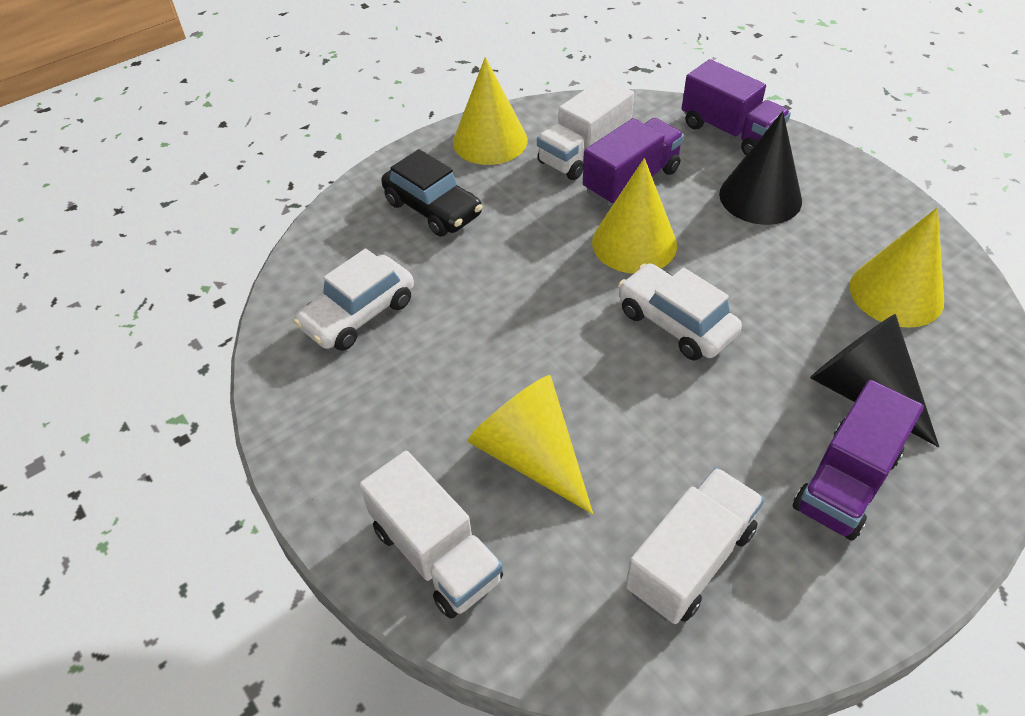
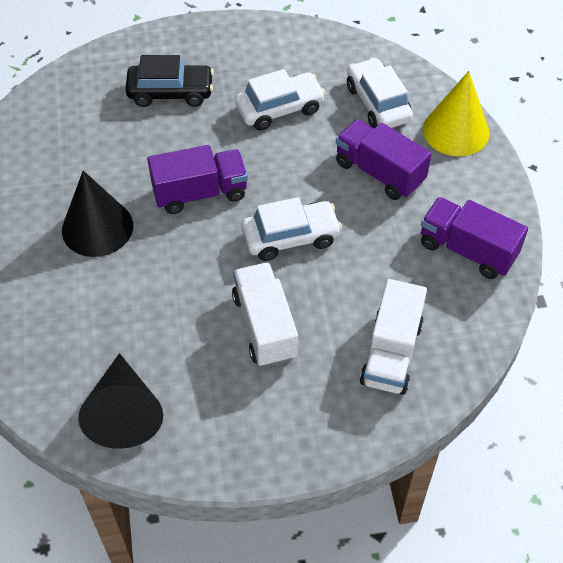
white car: 2 -> 3
white truck: 3 -> 2
yellow cone: 4 -> 1

